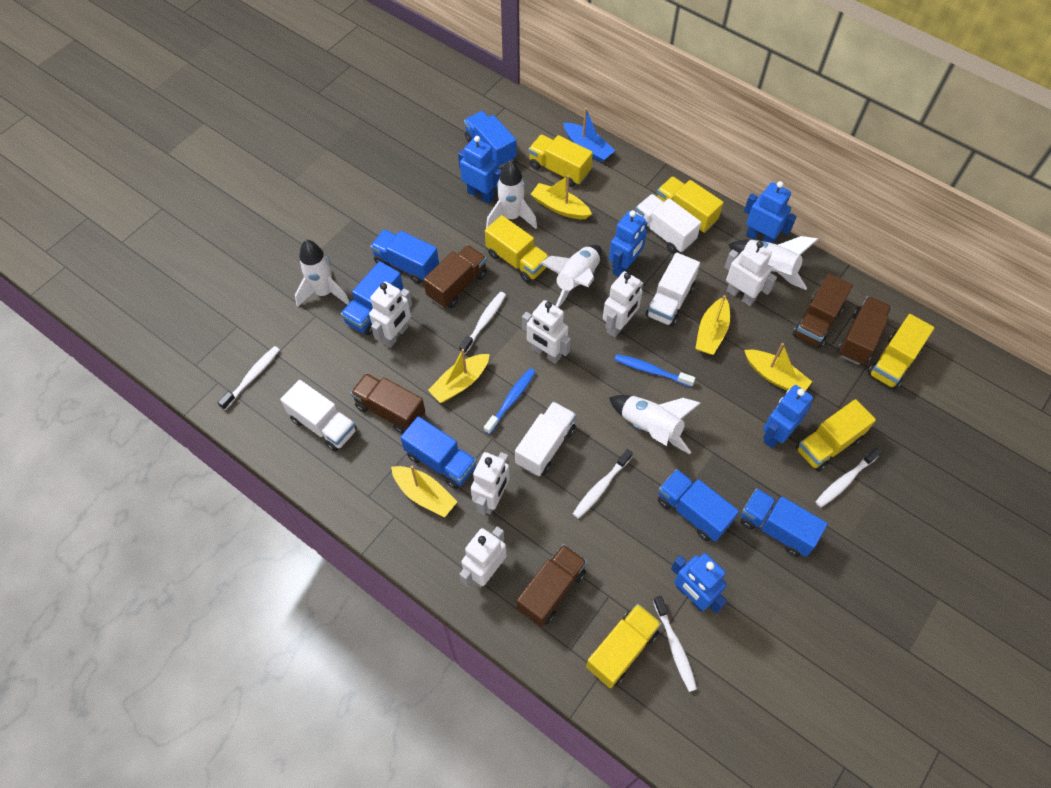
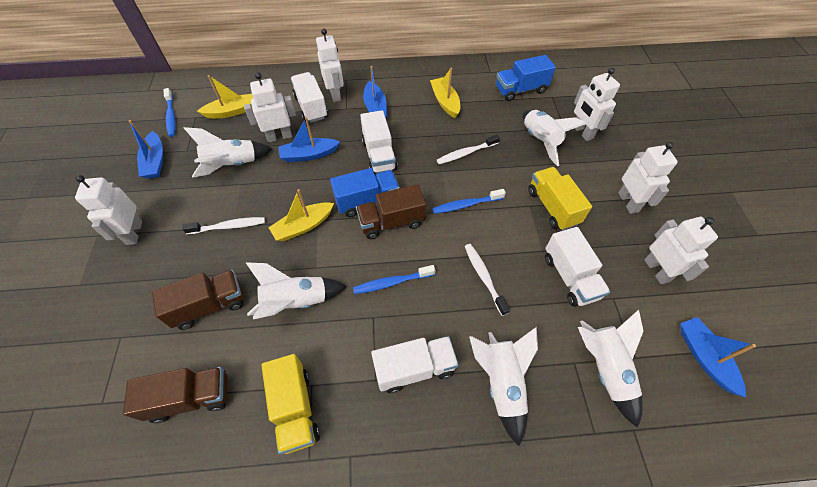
blue boat: 1 -> 4
blue robot: 5 -> 0
blue toothbrush: 2 -> 3
blue truck: 6 -> 2
brown truck: 5 -> 3
white toothbrush: 5 -> 3
yellow boat: 5 -> 3
yellow truck: 6 -> 2

